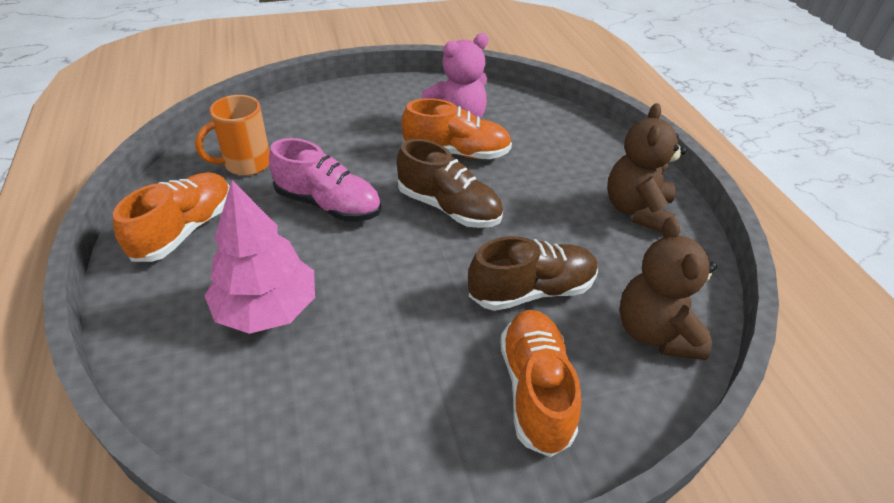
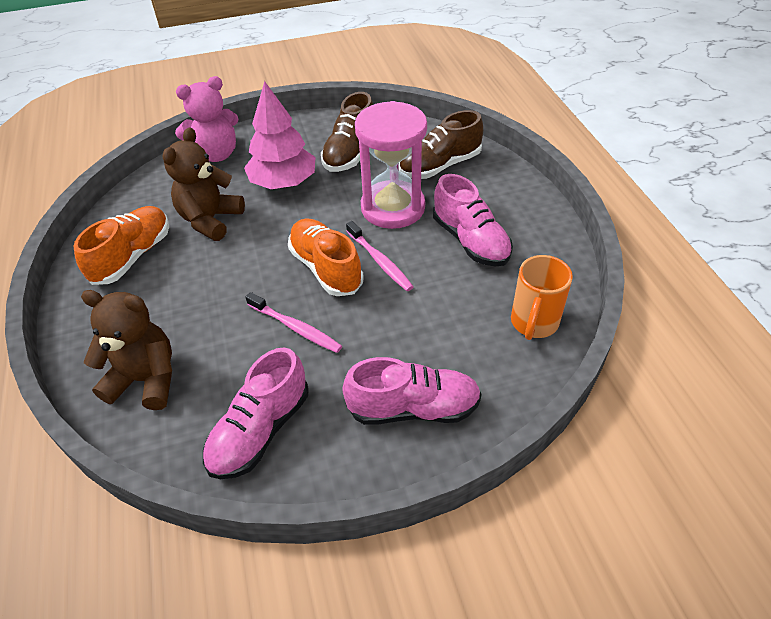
orange shoe: 3 -> 2
pink hourglass: 0 -> 1
pink shoe: 1 -> 3
pink toothbrush: 0 -> 2

